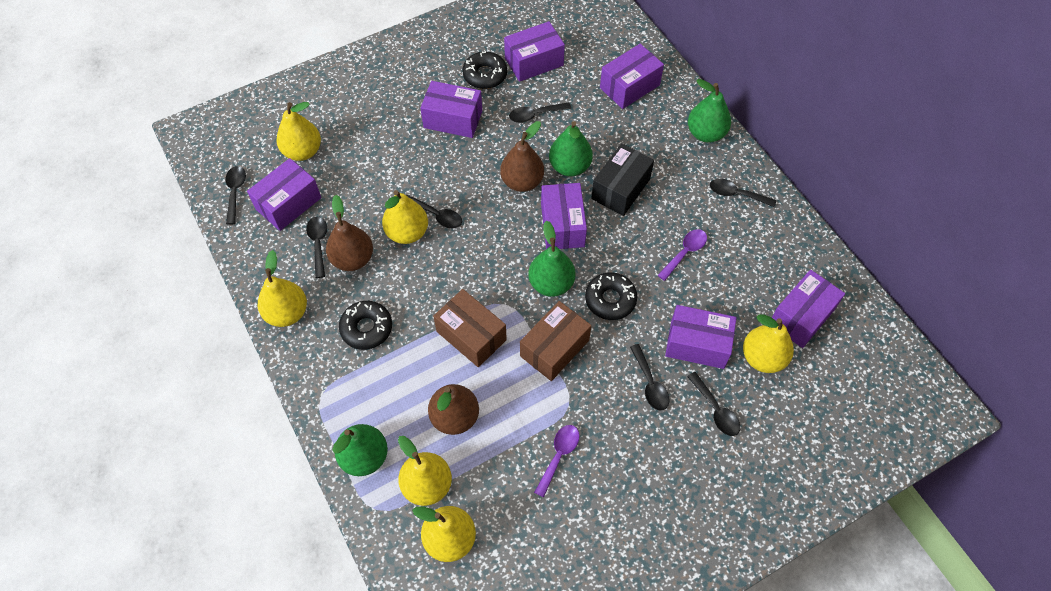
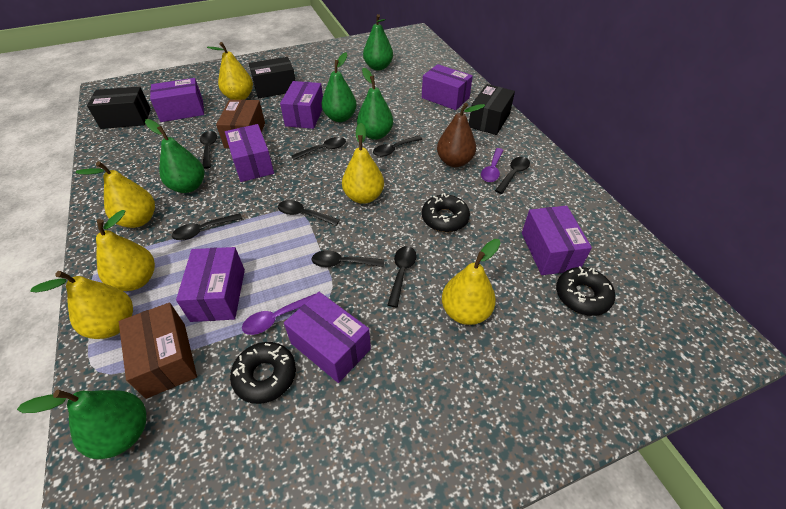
black box: 1 -> 3
black spoon: 7 -> 8
brown pear: 3 -> 1
green pear: 4 -> 5

